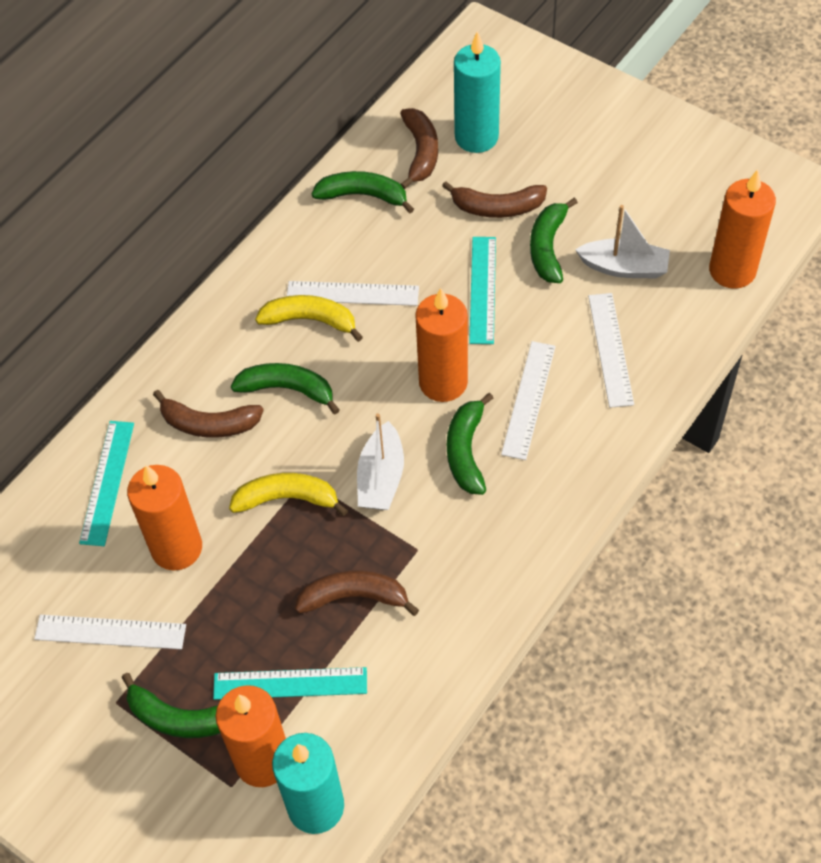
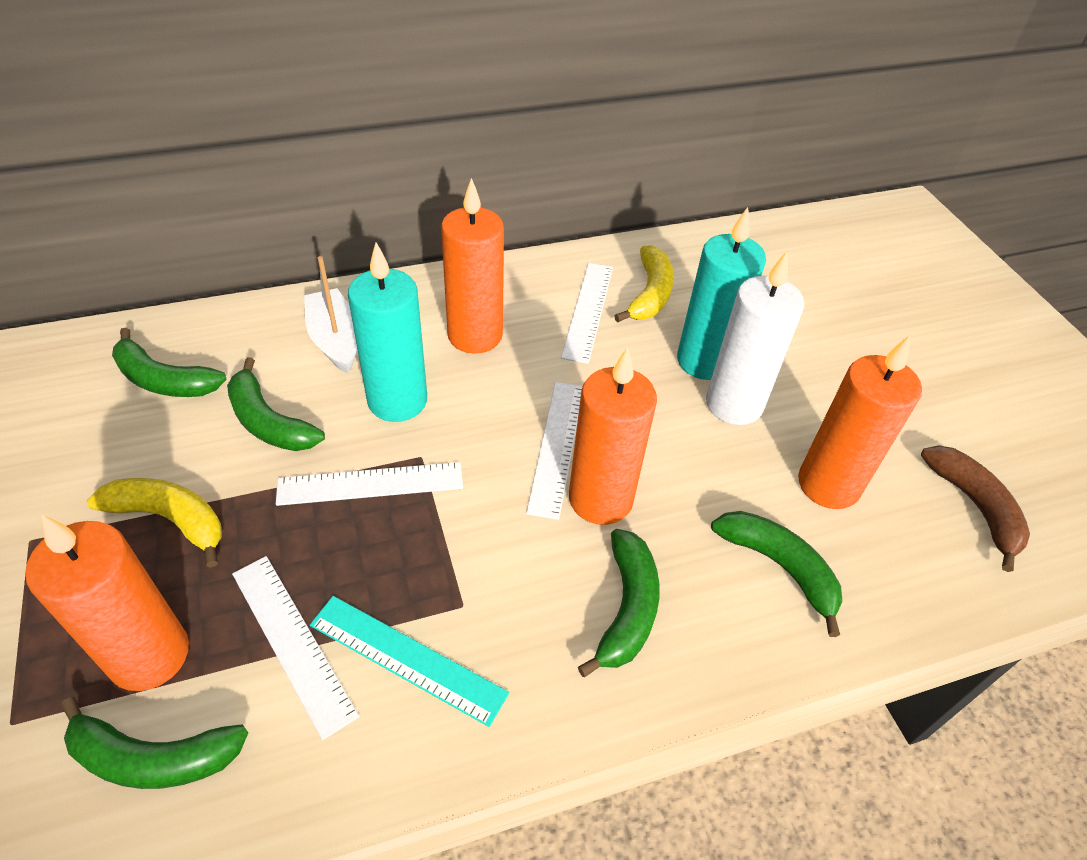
brown banana: 4 -> 1
turquoise ruler: 3 -> 1
white boat: 2 -> 1
white candle: 0 -> 1

